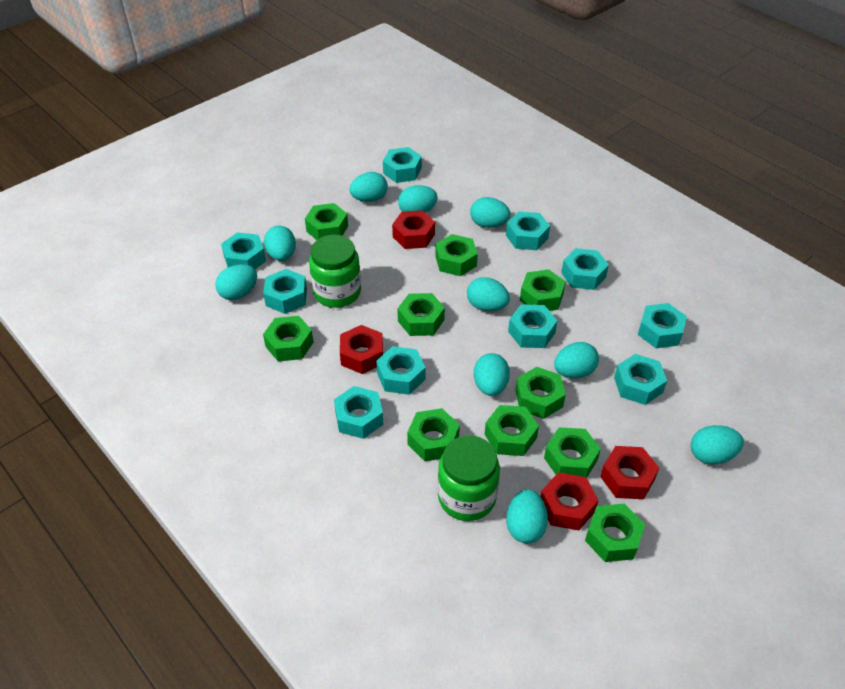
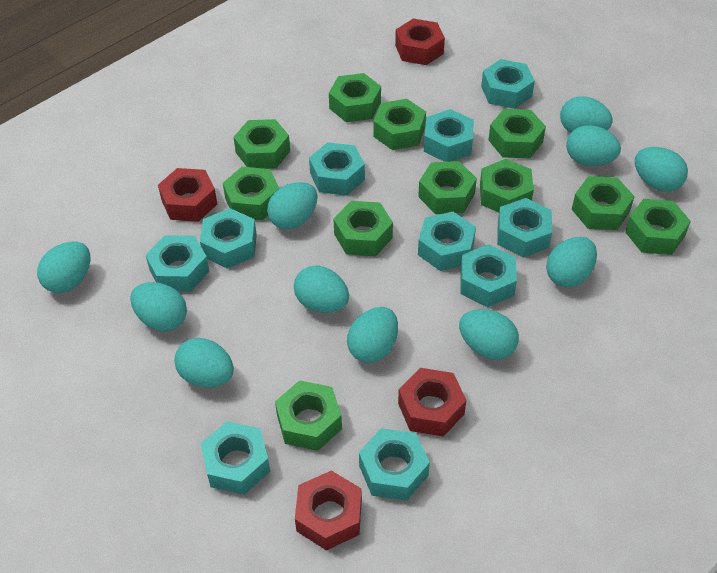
green jar: 2 -> 0
green nut: 10 -> 11
turquoise egg: 10 -> 11

